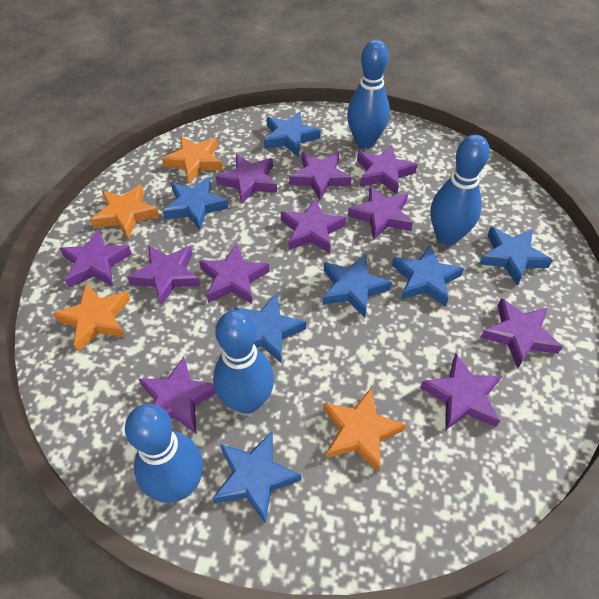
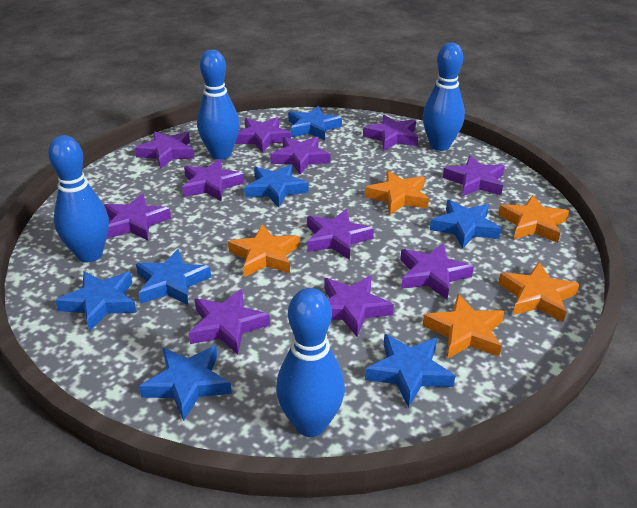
orange star: 4 -> 5

